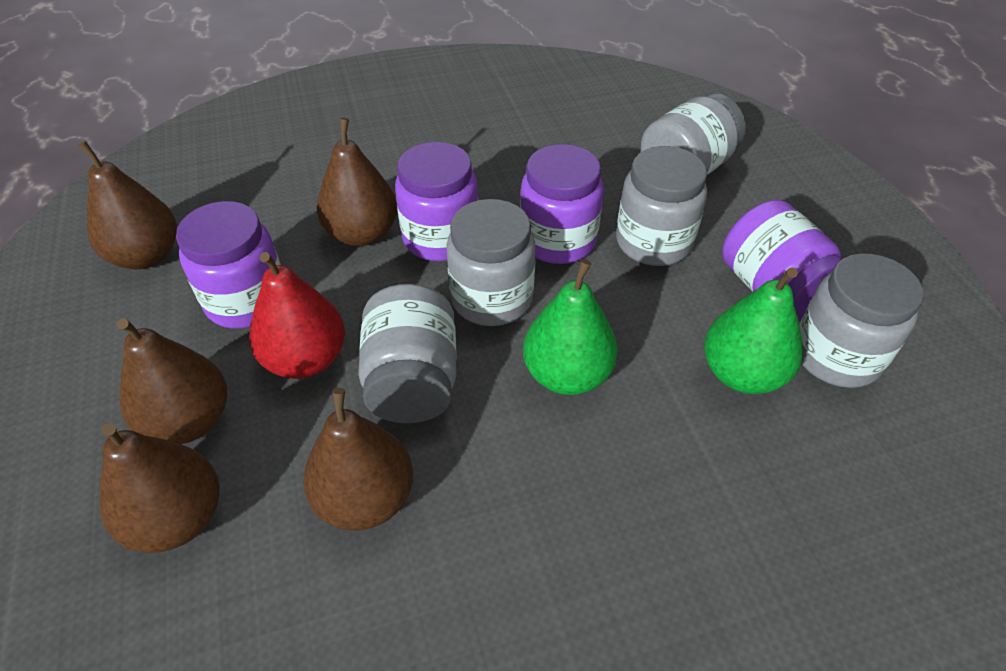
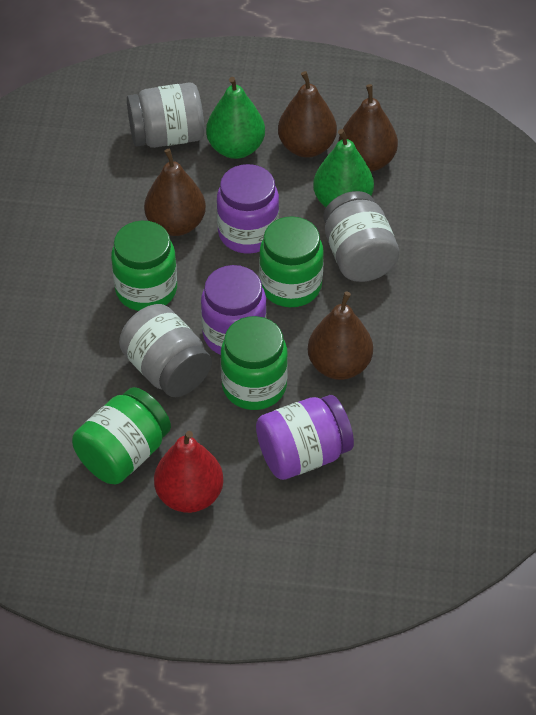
brown pear: 5 -> 4
green jar: 0 -> 4
grey jar: 5 -> 3
purple jar: 4 -> 3

